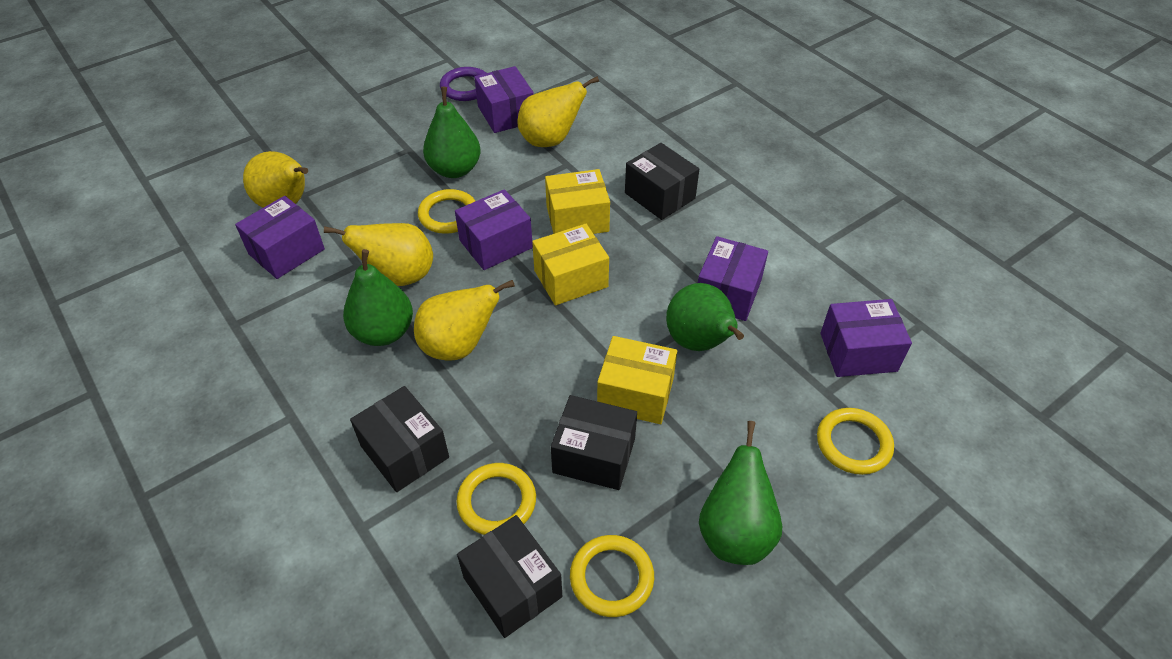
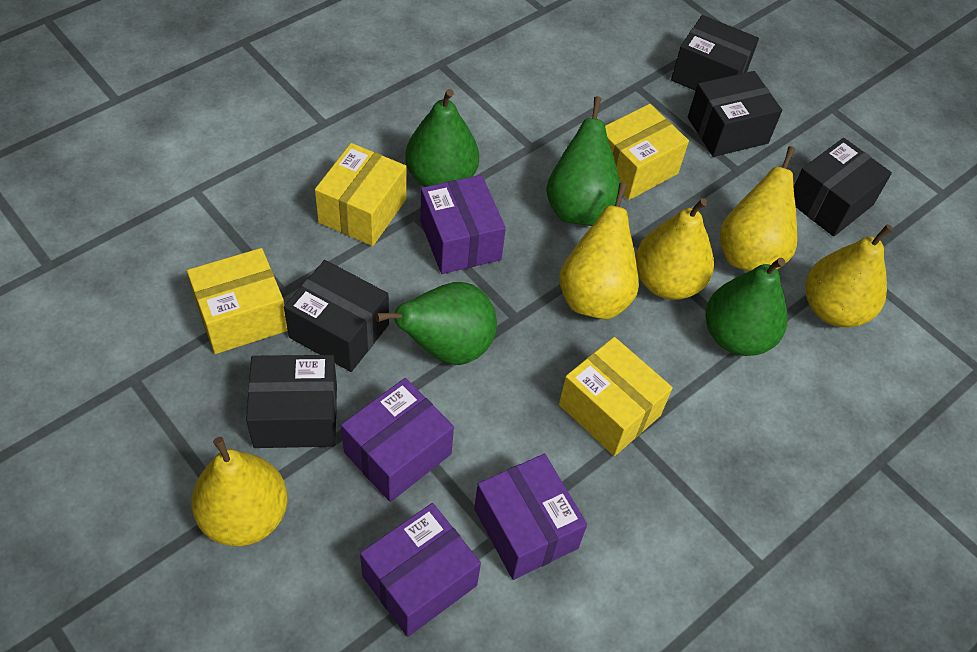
black box: 4 -> 5
purple box: 5 -> 4
purple ring: 1 -> 0
yellow box: 3 -> 4
yellow pear: 4 -> 5
yellow ring: 4 -> 0

